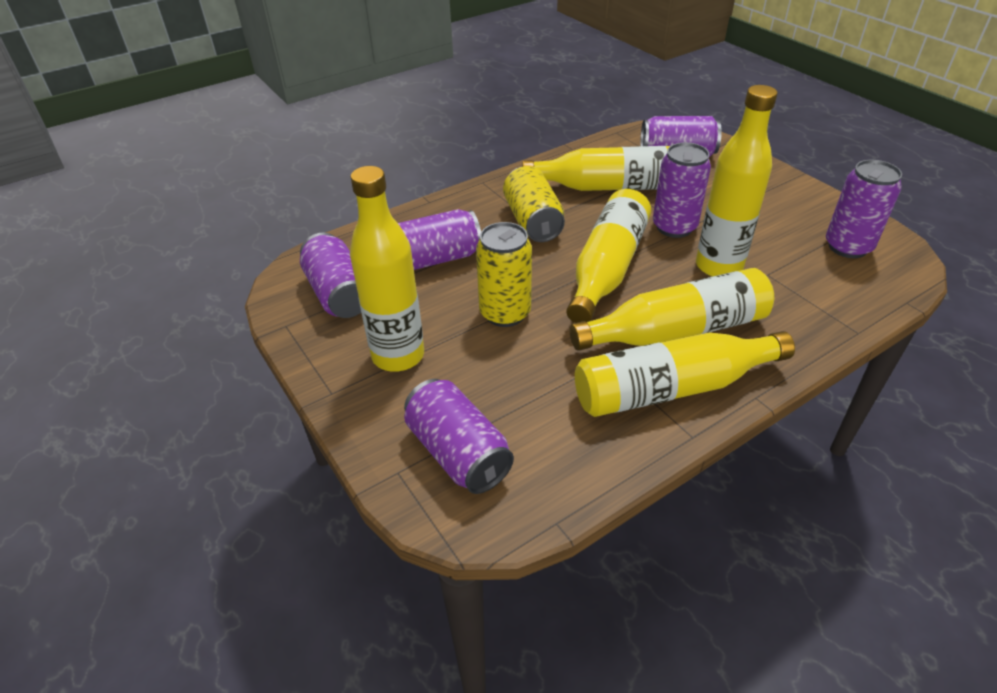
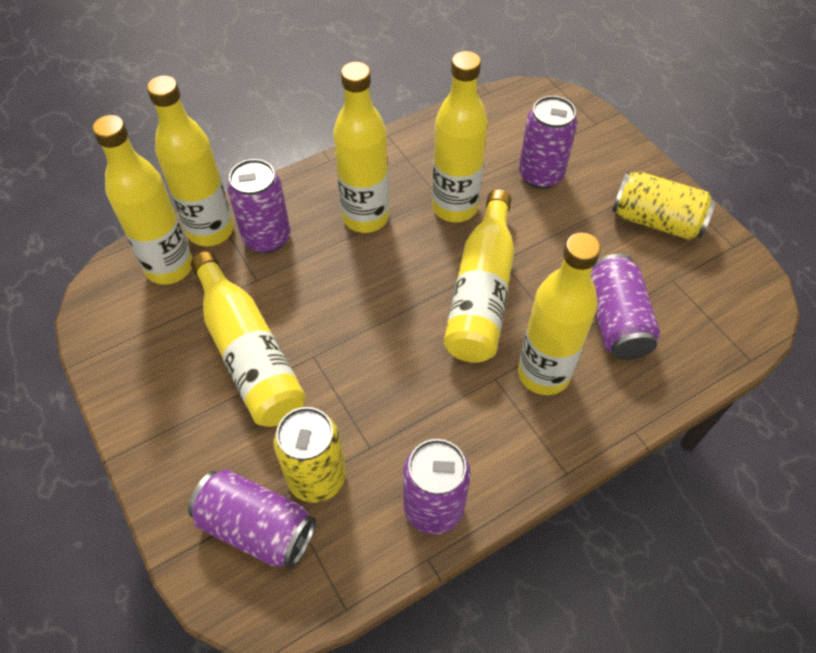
purple can: 6 -> 5
yellow bottle: 6 -> 7

